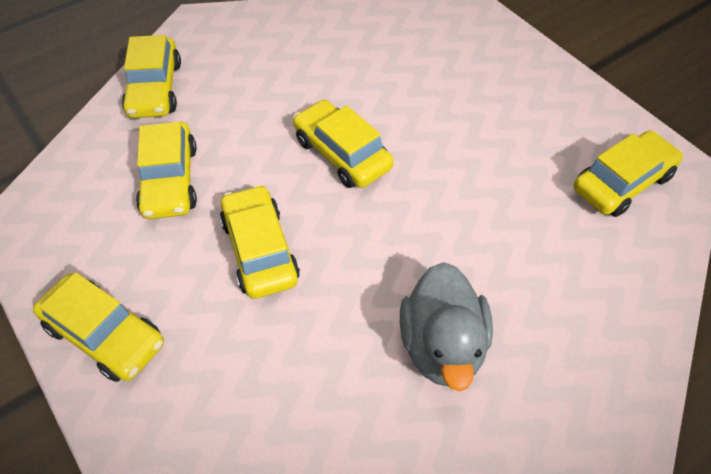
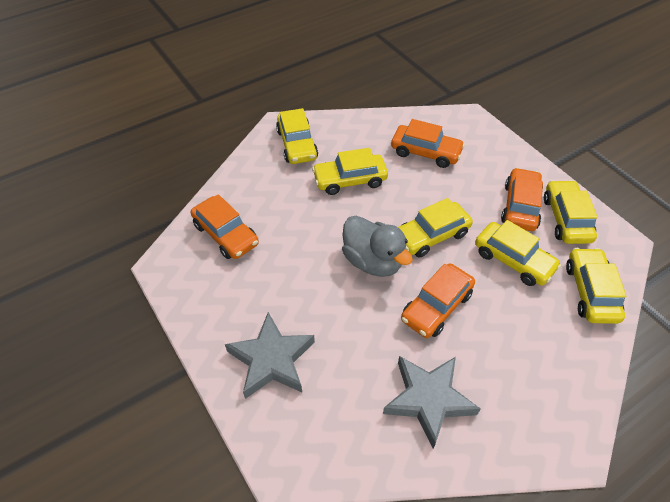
grey star: 0 -> 2
orange car: 0 -> 4

